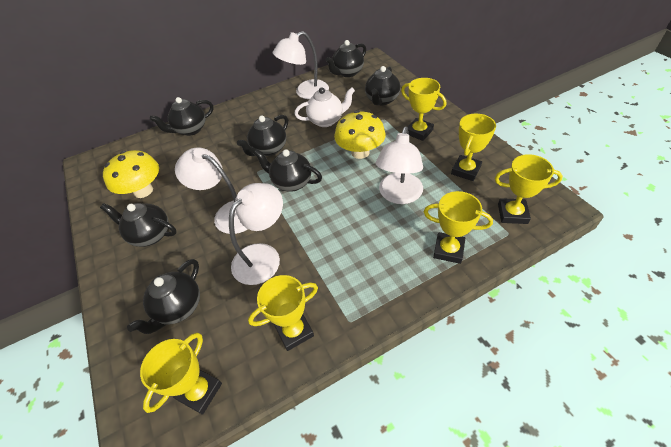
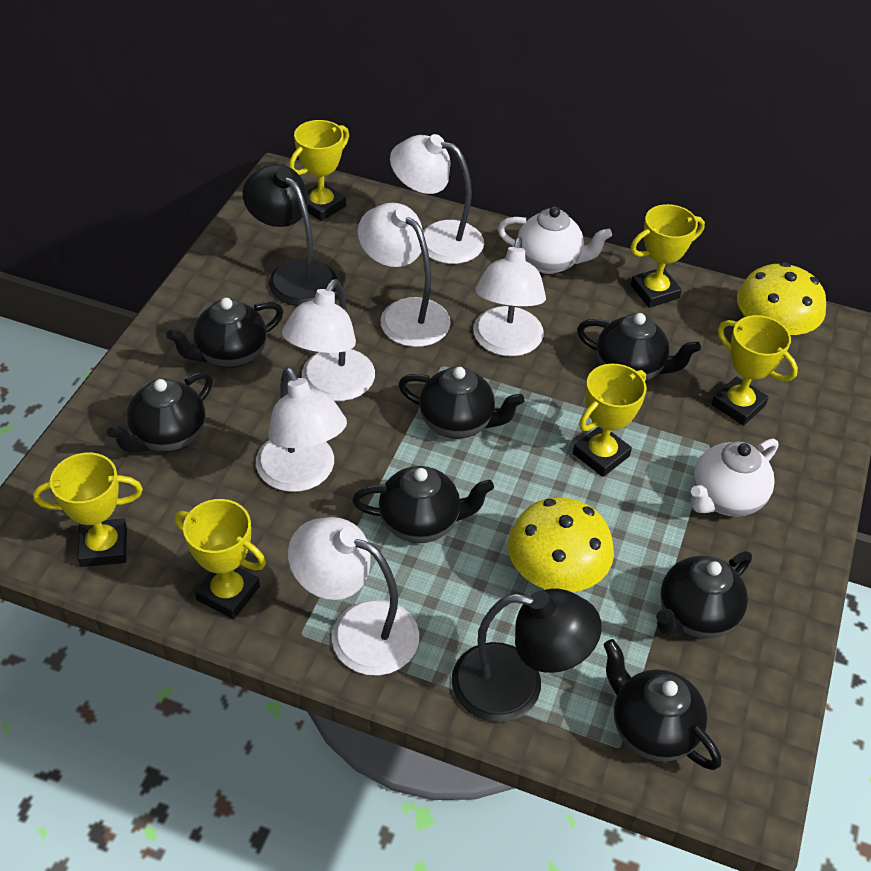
black lamp: 0 -> 2
white lamp: 4 -> 6
white teapot: 1 -> 2

